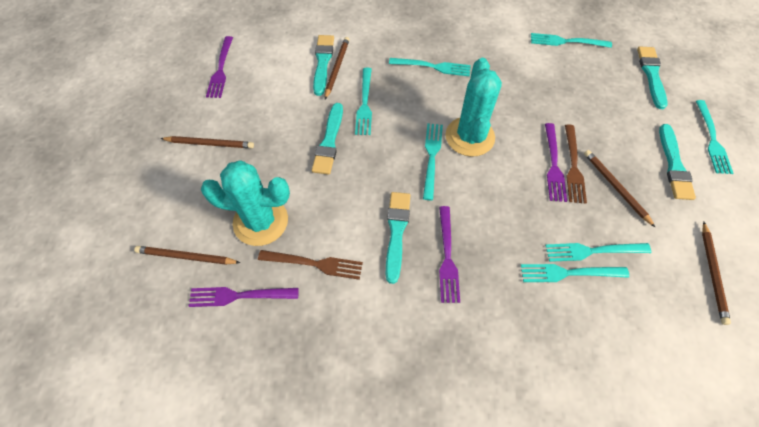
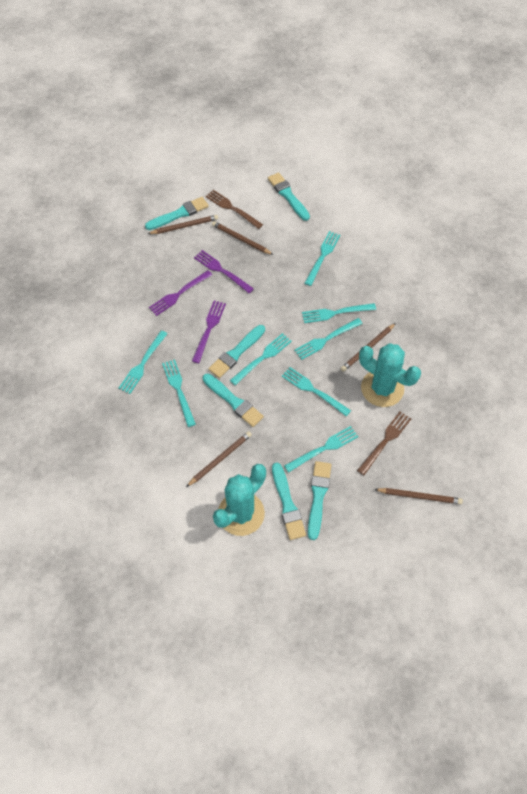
purple fork: 4 -> 3
turquoise brush: 5 -> 6
turquoise fork: 7 -> 8

